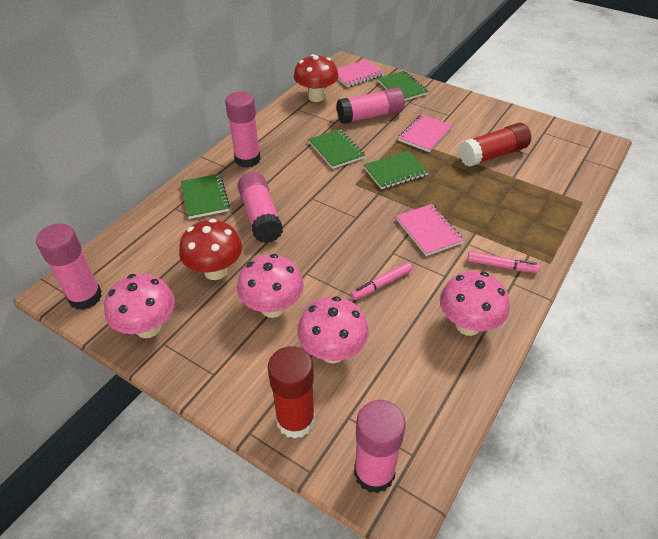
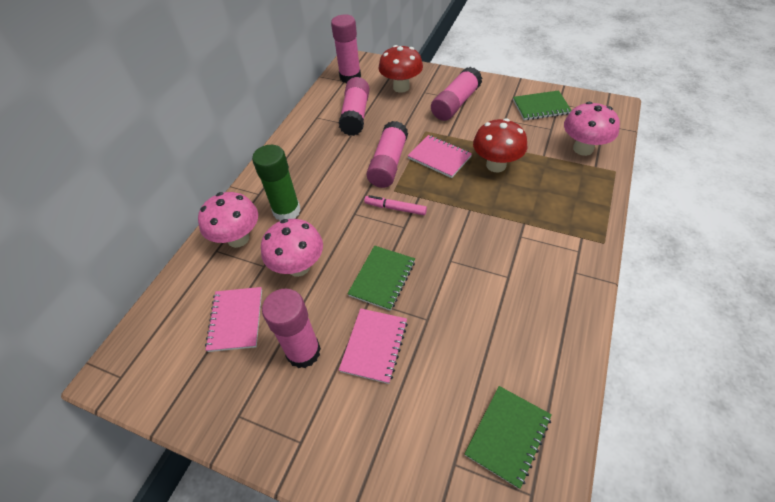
green glue stick: 0 -> 1
green notebook: 4 -> 3
pink marker: 2 -> 1
pink mushroom: 4 -> 3
red glue stick: 2 -> 0

